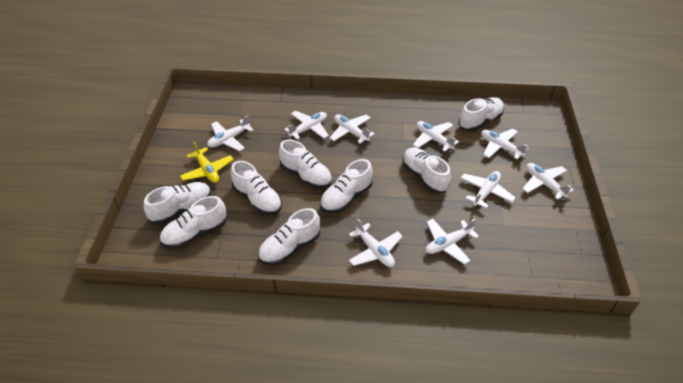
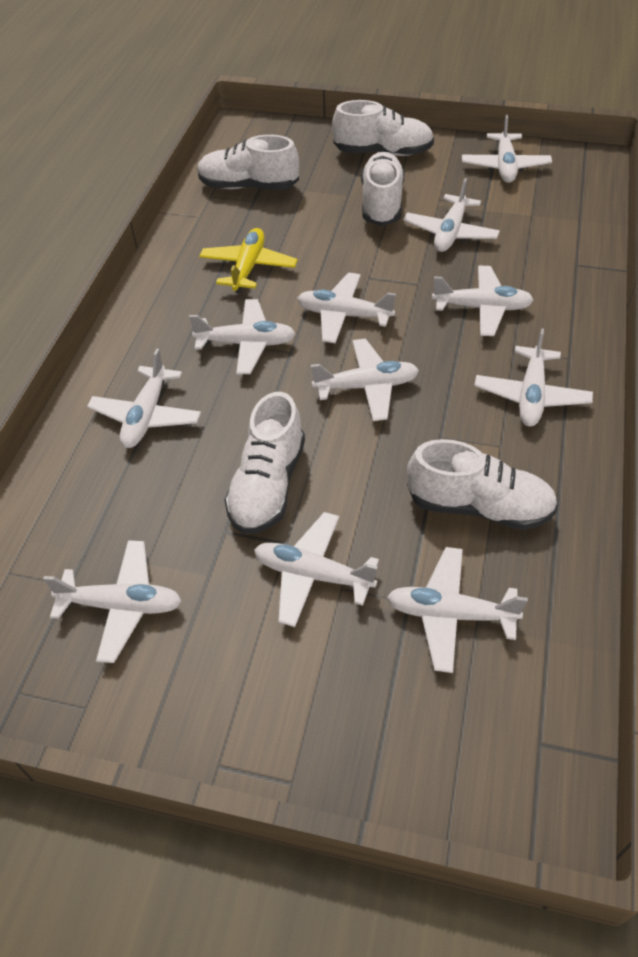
white plane: 9 -> 11
white shoe: 8 -> 5

